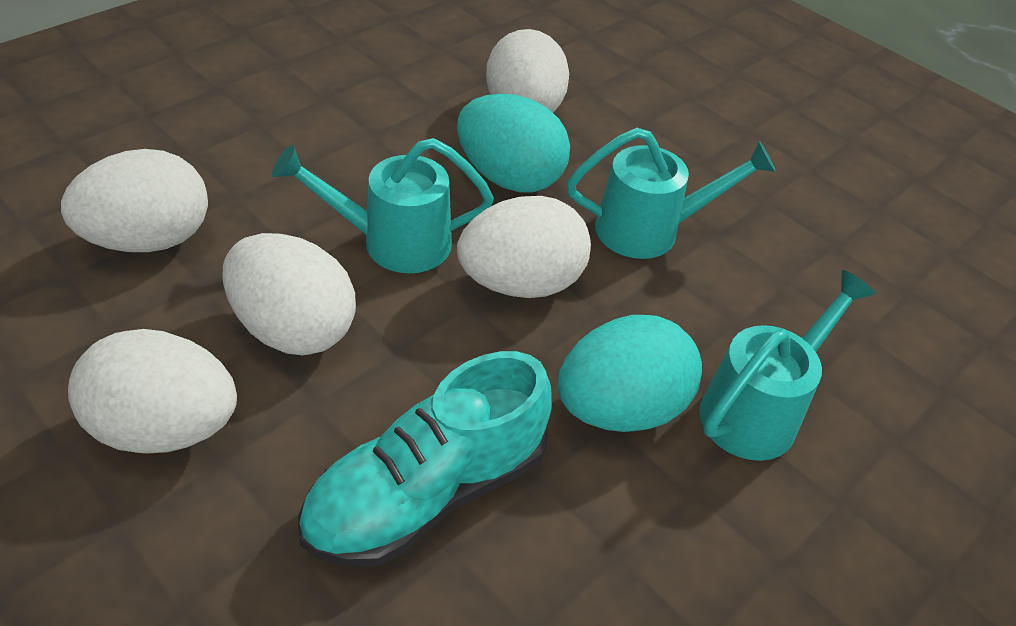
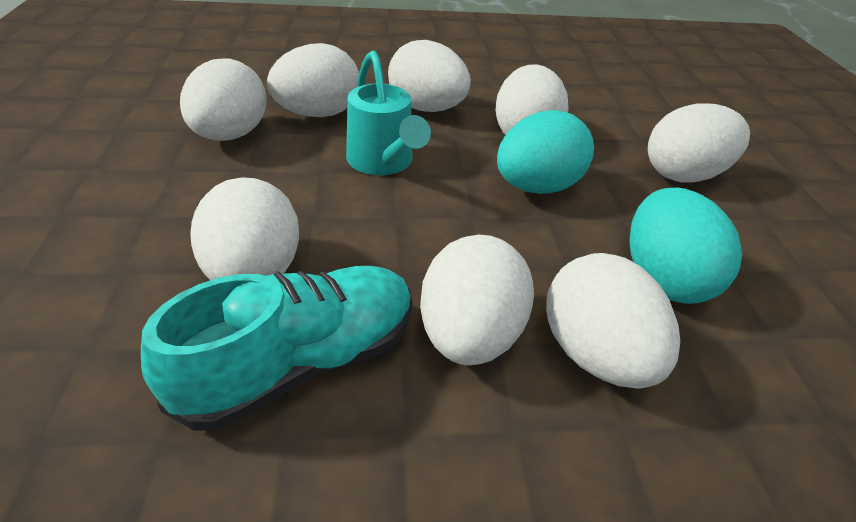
turquoise watering can: 3 -> 1
white egg: 5 -> 8

